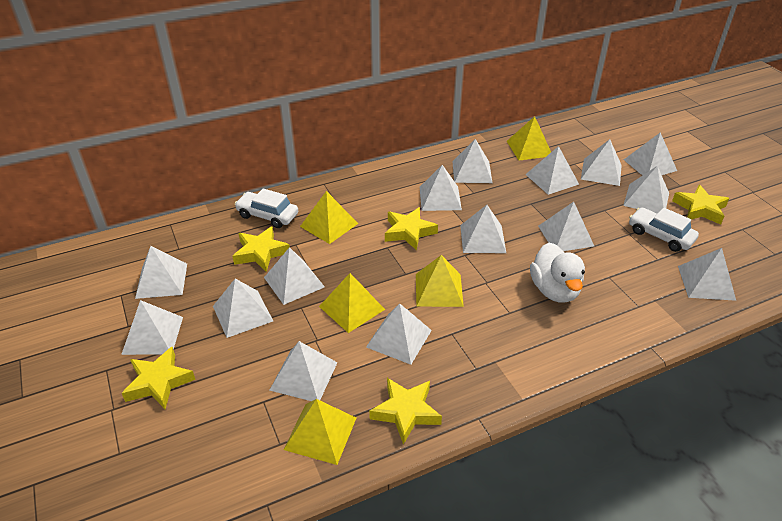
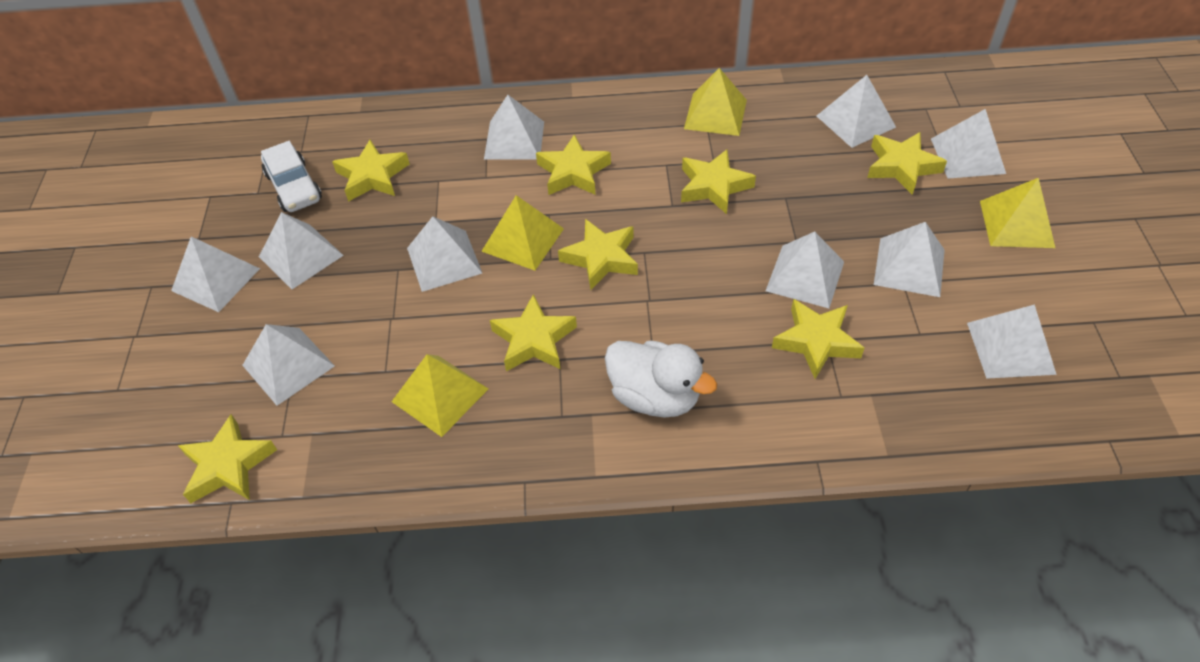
white car: 2 -> 1
white pyramid: 15 -> 10
yellow pyramid: 5 -> 4
yellow star: 5 -> 8

